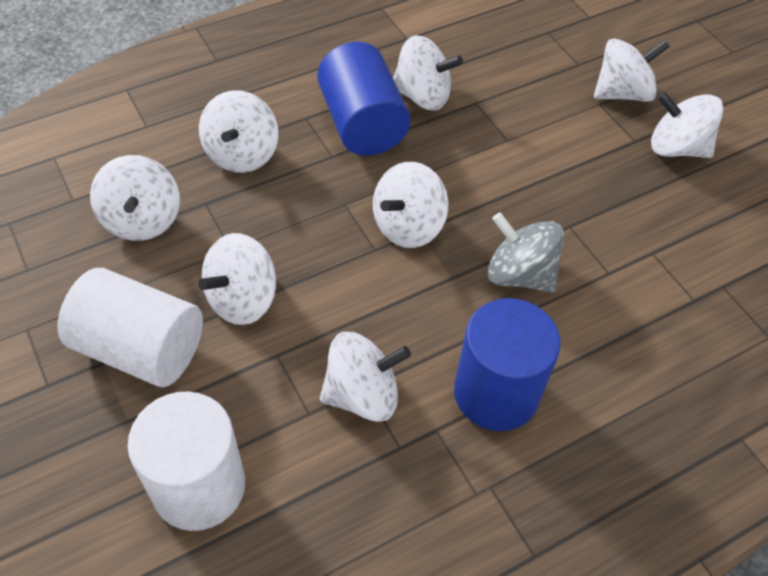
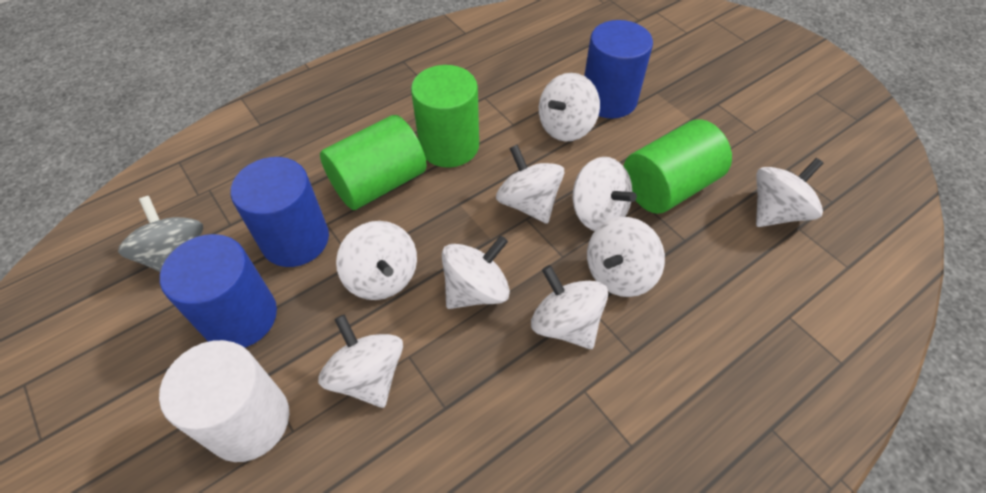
blue cylinder: 2 -> 3
green cylinder: 0 -> 3
white cylinder: 2 -> 1
white spinning top: 8 -> 9

